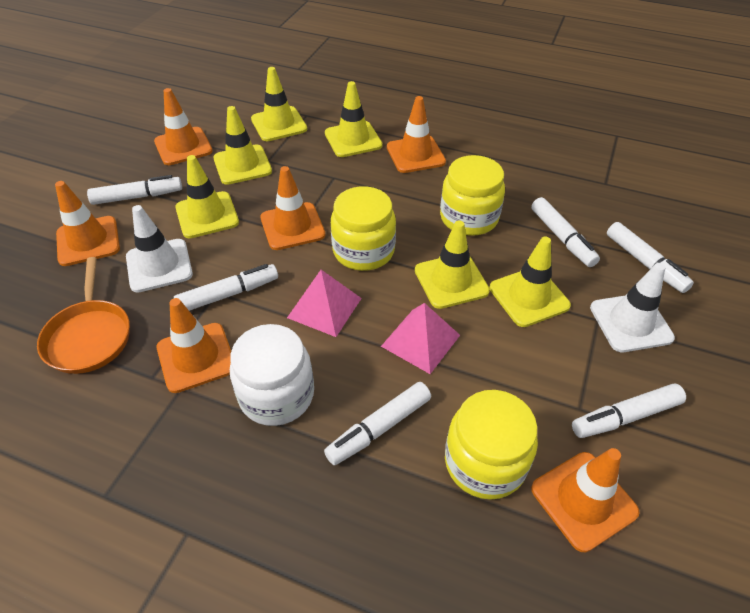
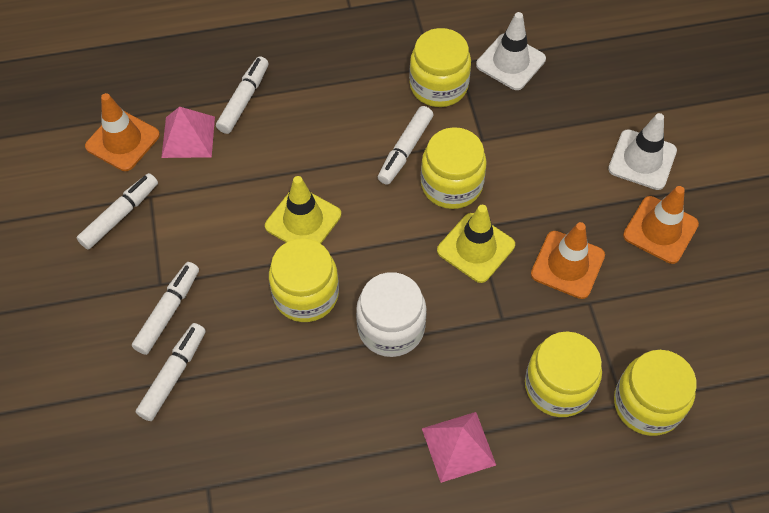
orange pan: 1 -> 0
orange traffic cone: 6 -> 3
white marker: 6 -> 5
yellow jar: 3 -> 5
yellow traffic cone: 6 -> 2

